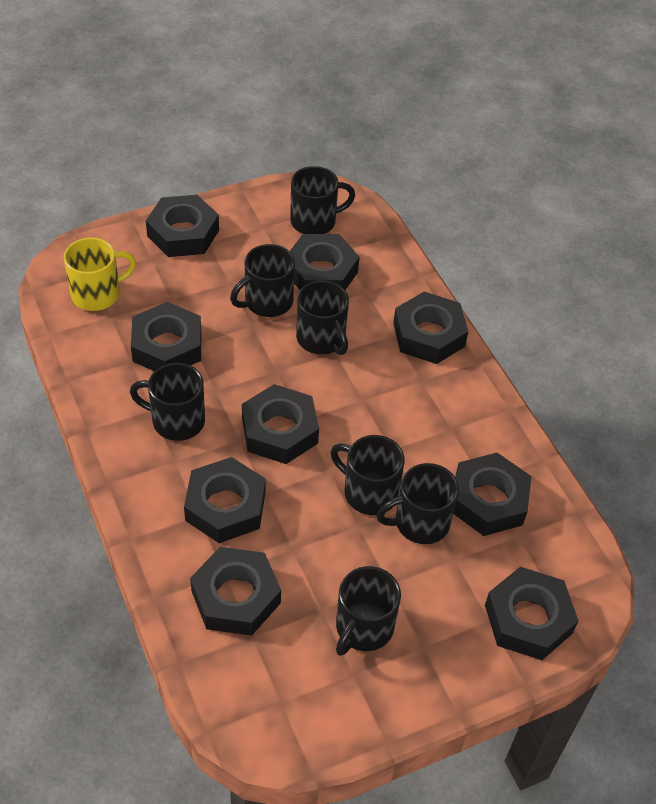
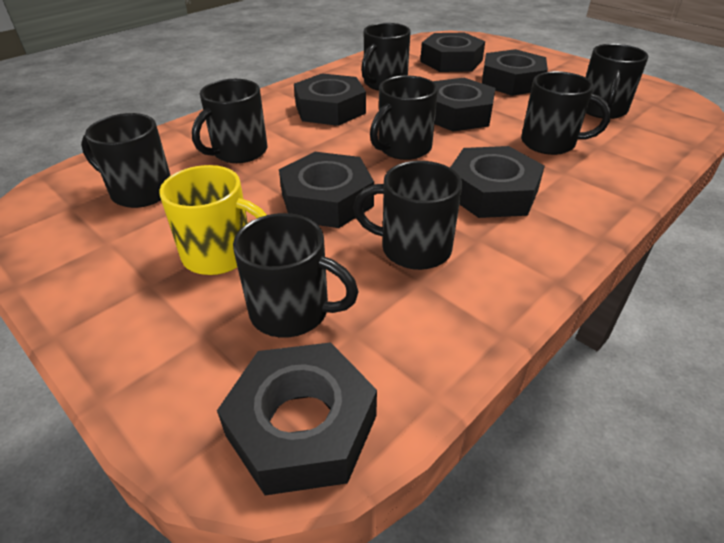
black mug: 7 -> 8
black nut: 9 -> 7

